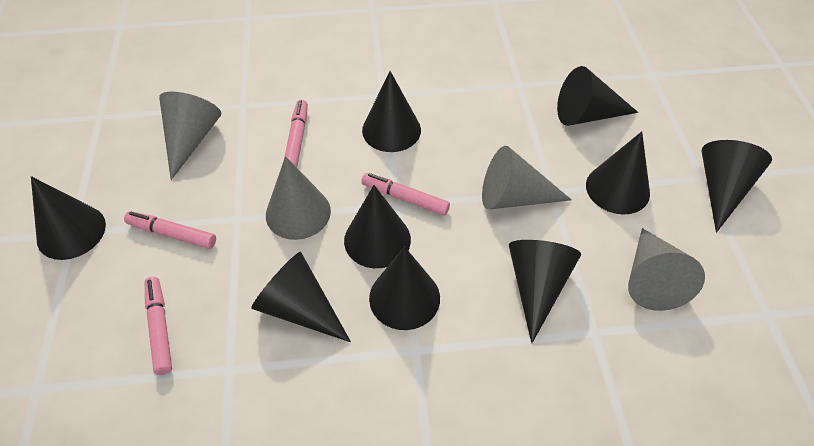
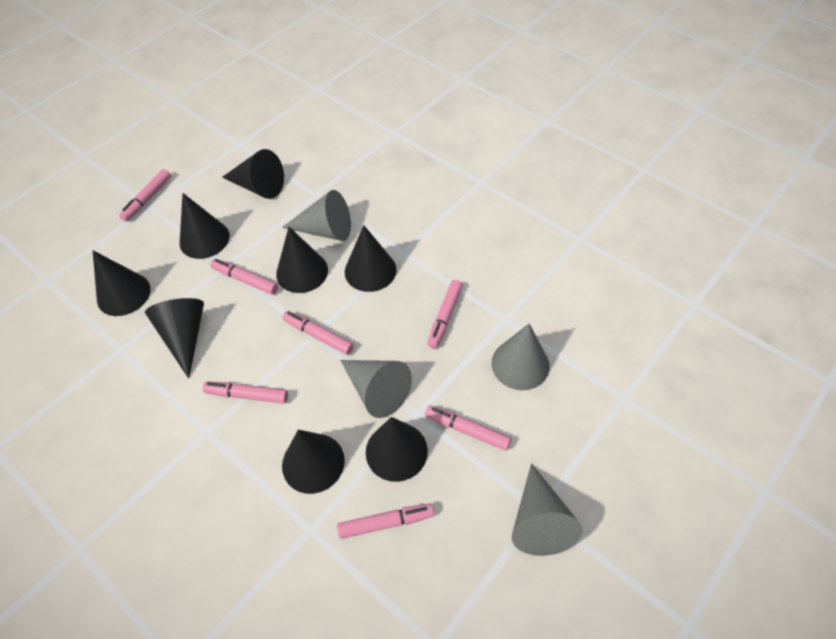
black cone: 9 -> 8
pink marker: 4 -> 7

